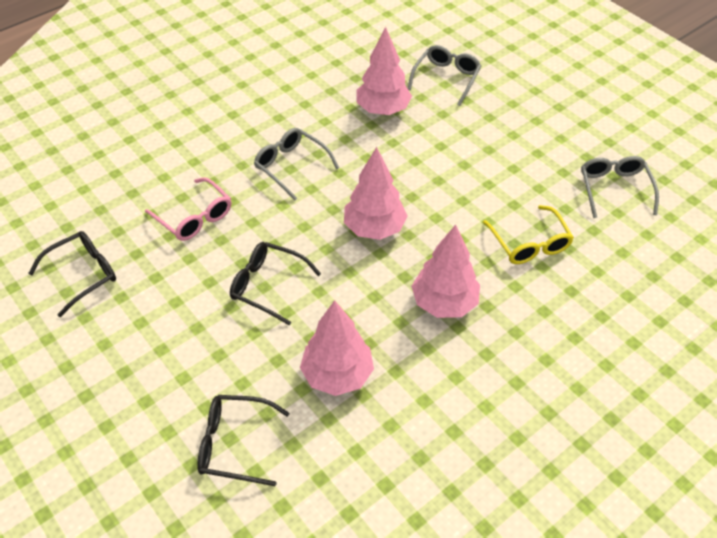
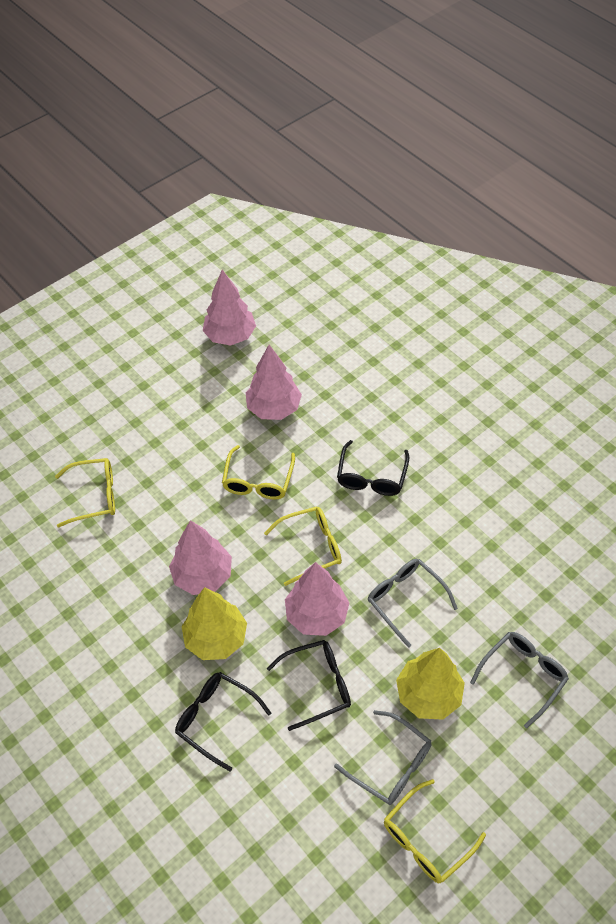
pink glasses: 1 -> 0
yellow glasses: 1 -> 4
yellow tree: 0 -> 2

